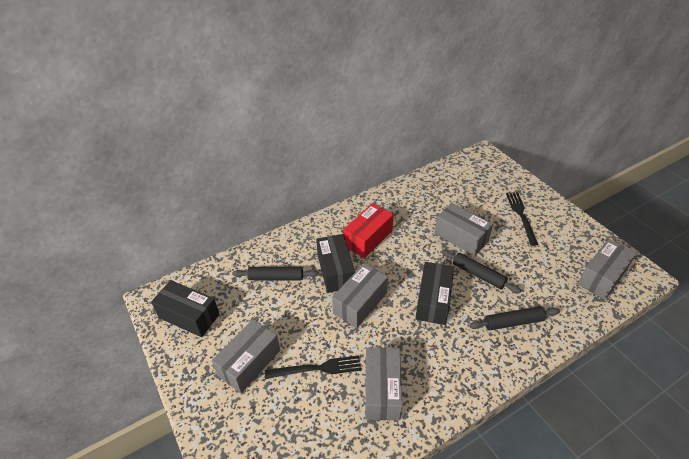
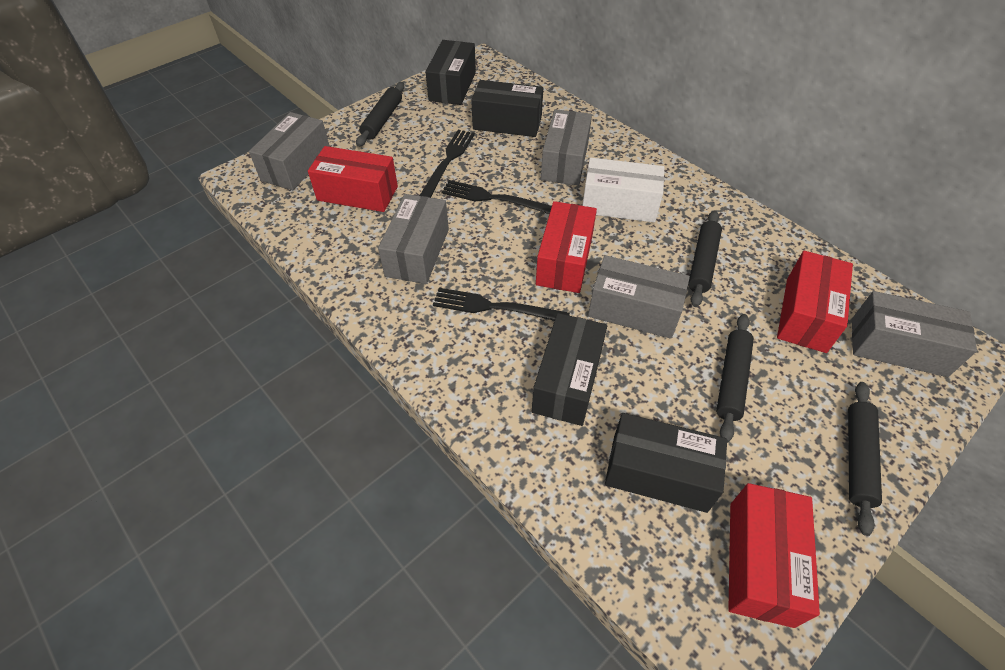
black box: 3 -> 4
black fork: 2 -> 3
black rolling pin: 3 -> 4
red box: 1 -> 4
white box: 0 -> 1

